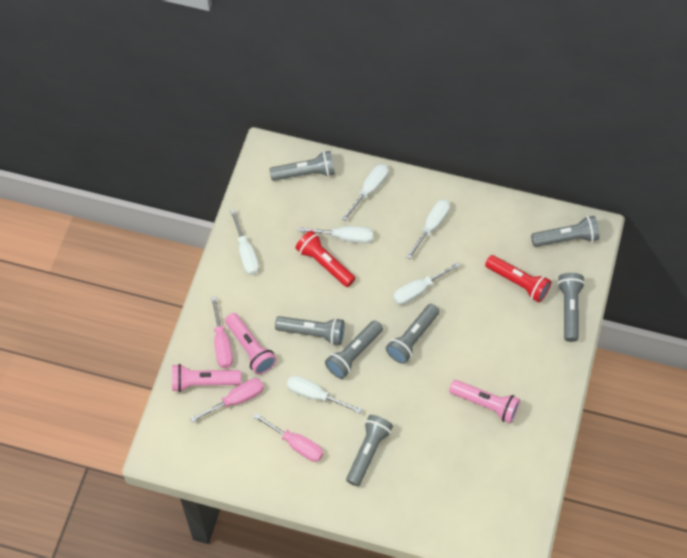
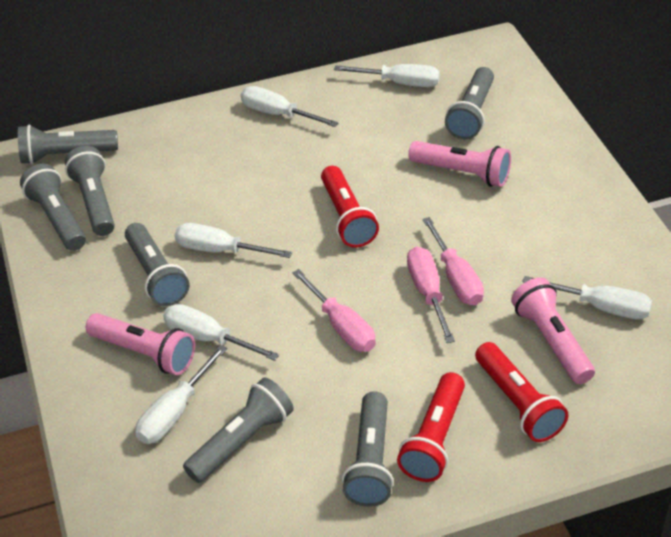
red flashlight: 2 -> 3

